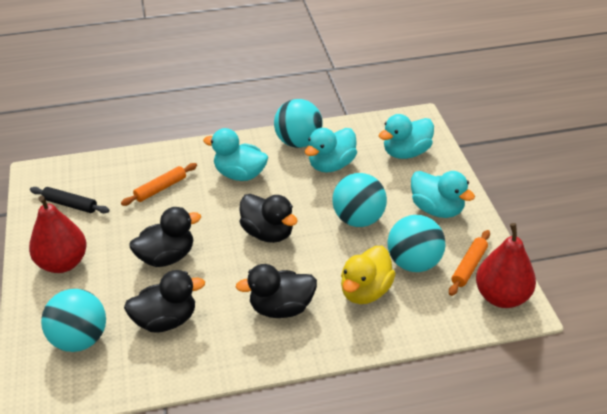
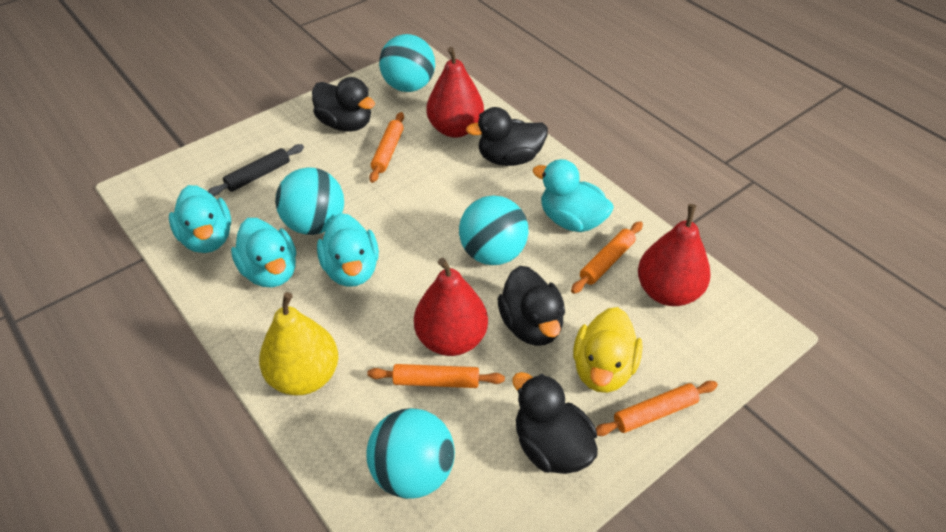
orange rolling pin: 2 -> 4
red pear: 2 -> 3
yellow pear: 0 -> 1

